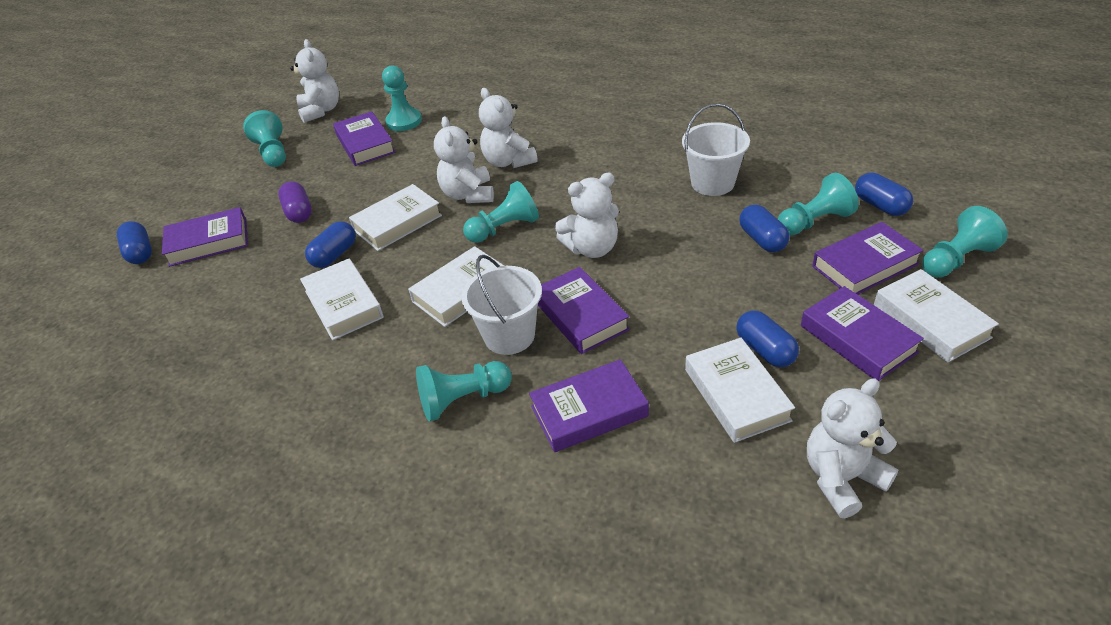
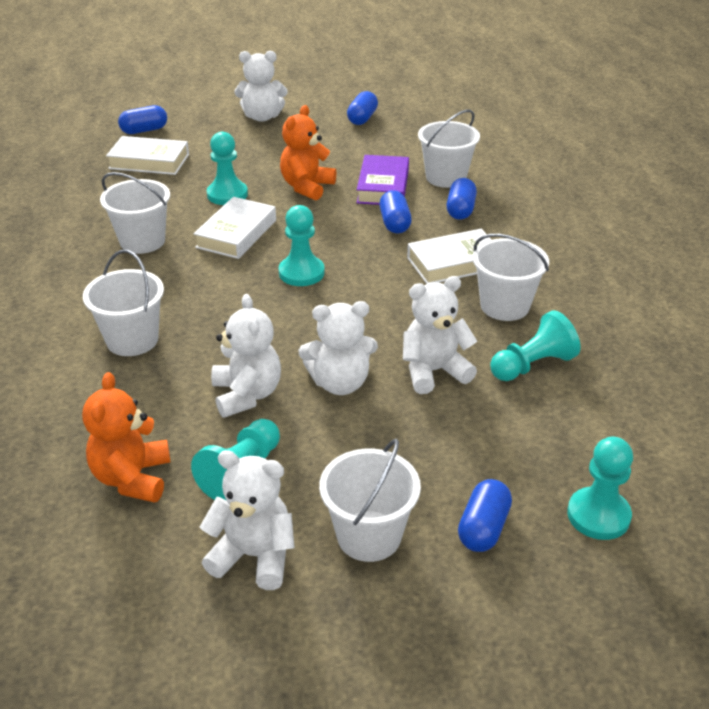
orange teddy bear: 0 -> 2
purple book: 6 -> 1
purple capsule: 1 -> 0
turquoise pawn: 6 -> 5
white book: 5 -> 3
white bucket: 2 -> 5

